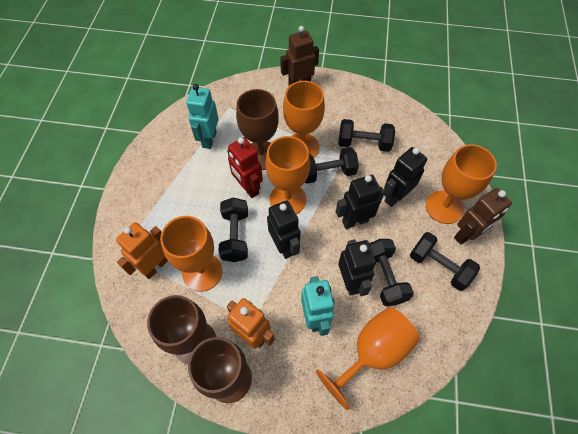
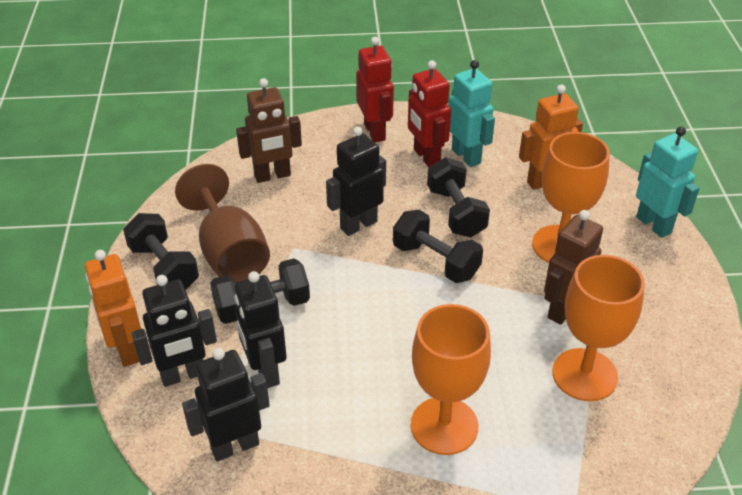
black dumbbell: 5 -> 4
brown goblet: 3 -> 1
orange goblet: 5 -> 3
red robot: 1 -> 2

